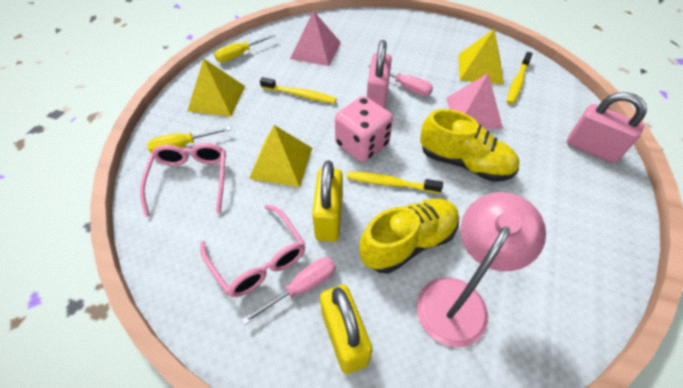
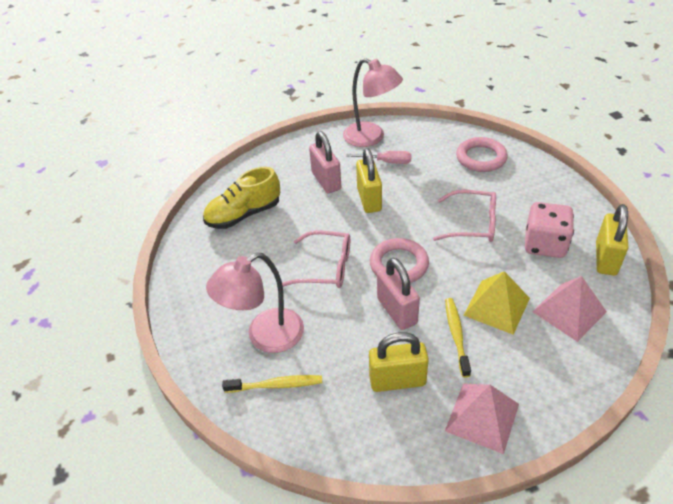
pink lamp: 1 -> 2
pink ring: 0 -> 2
pink screwdriver: 2 -> 1
yellow padlock: 2 -> 3
yellow pyramid: 3 -> 1
yellow screwdriver: 2 -> 0
yellow shoe: 2 -> 1
yellow toothbrush: 3 -> 2

